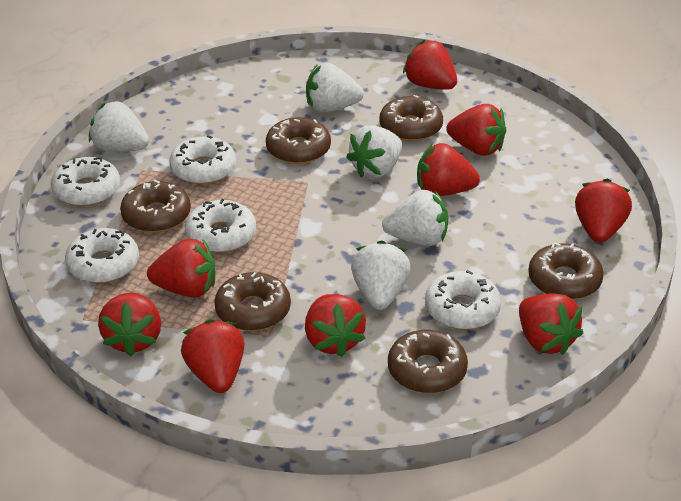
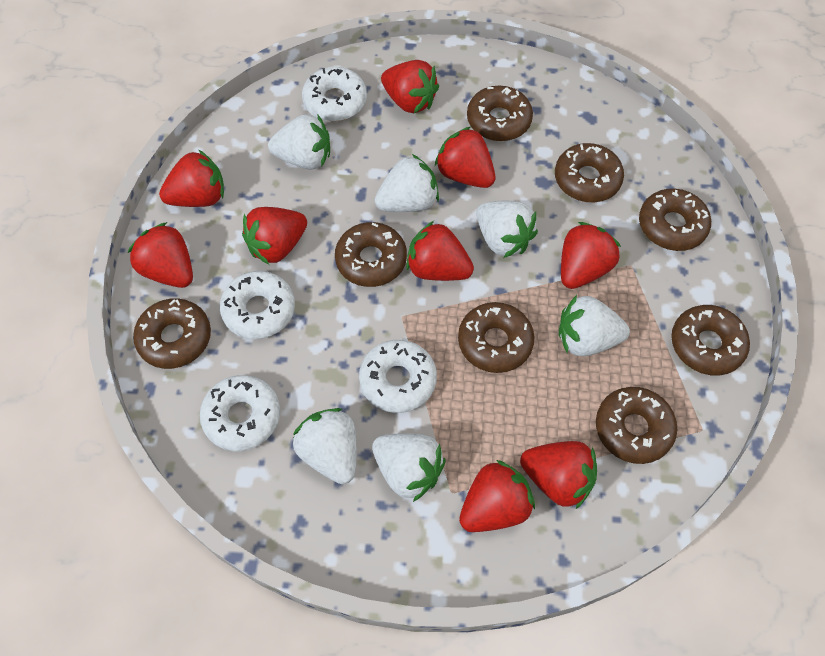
brown donut: 6 -> 8
white donut: 5 -> 4
white strawberry: 5 -> 6

